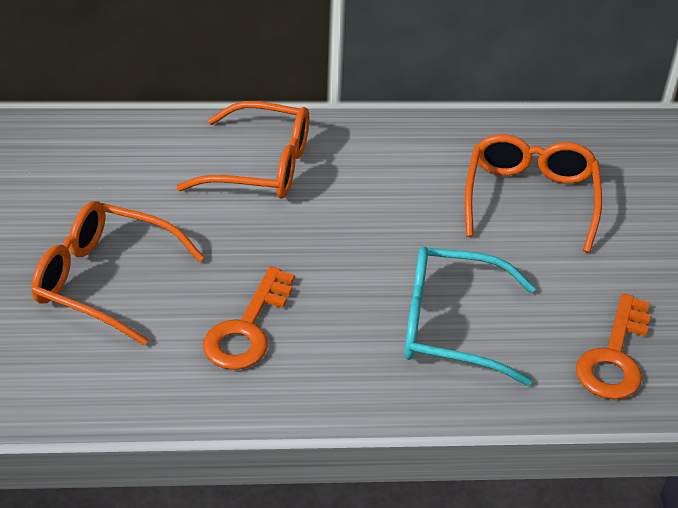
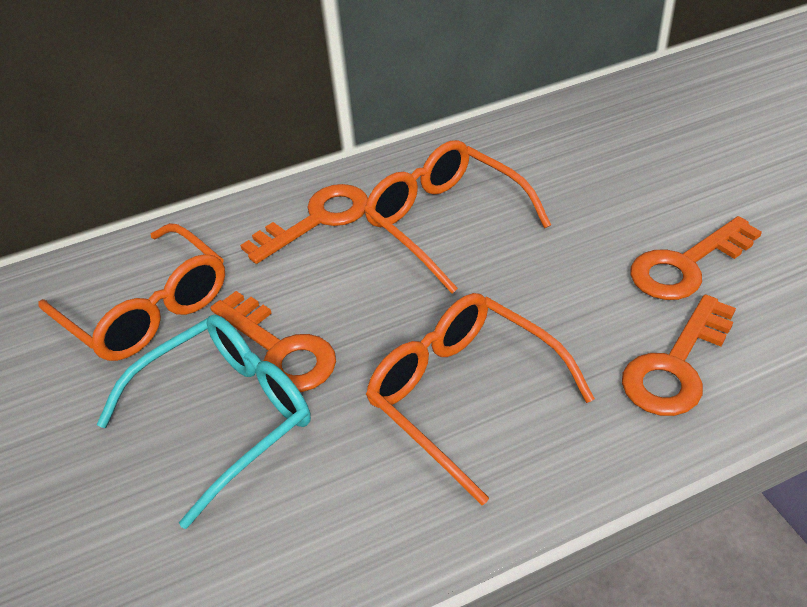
orange key: 2 -> 4

